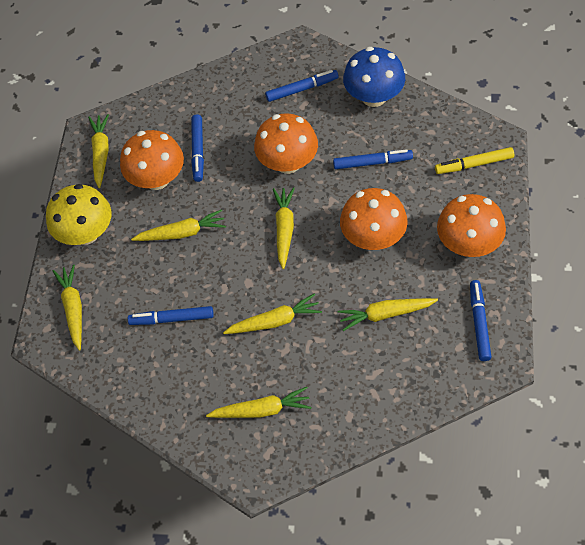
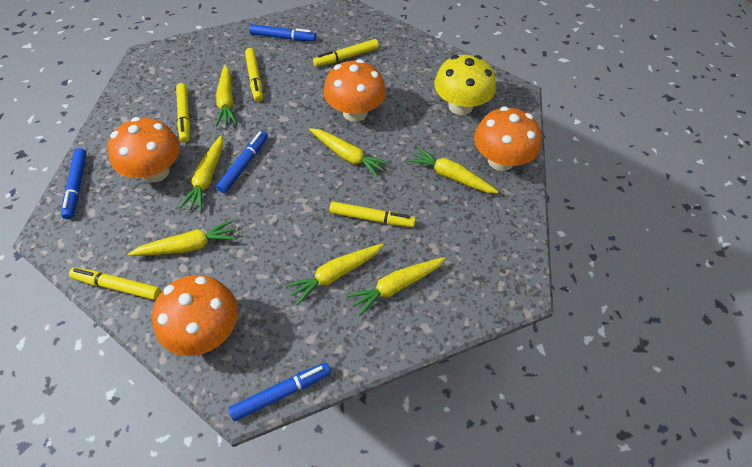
blue marker: 5 -> 4
blue mushroom: 1 -> 0
yellow marker: 1 -> 5

